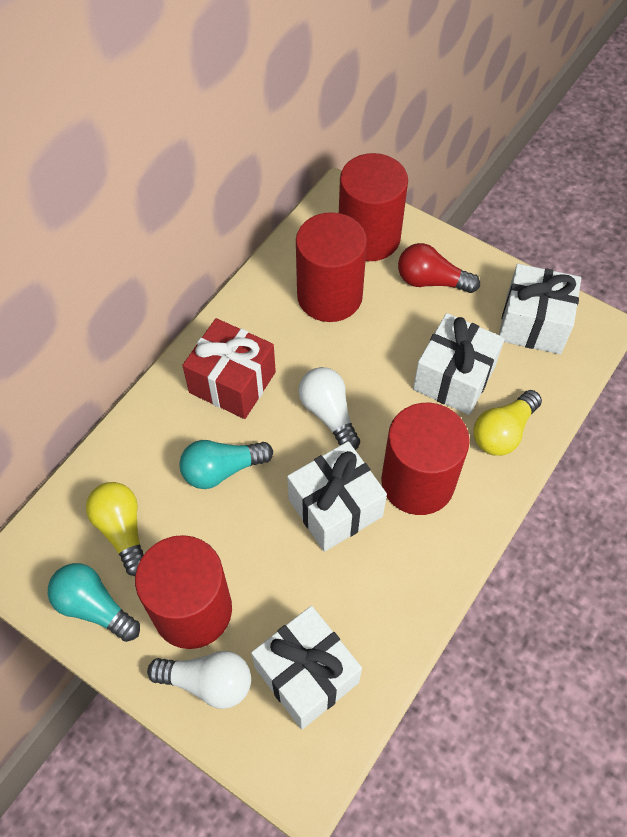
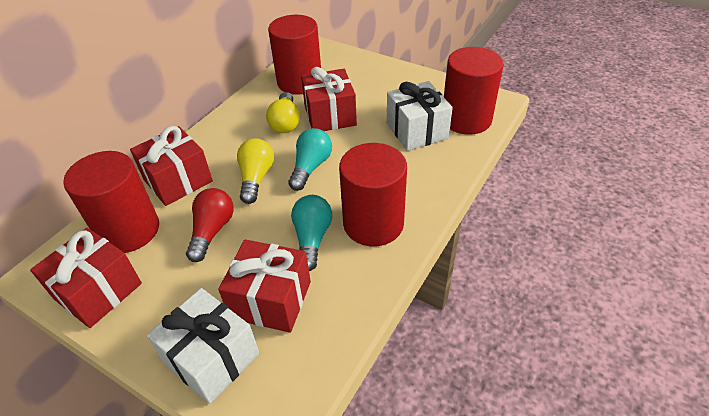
red gift: 1 -> 4
white gift: 4 -> 2
white light bulb: 2 -> 0

